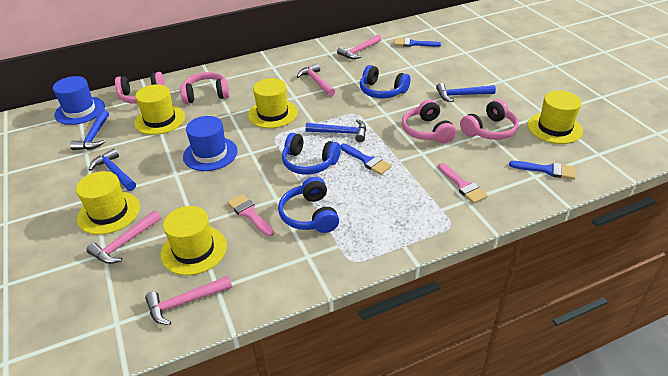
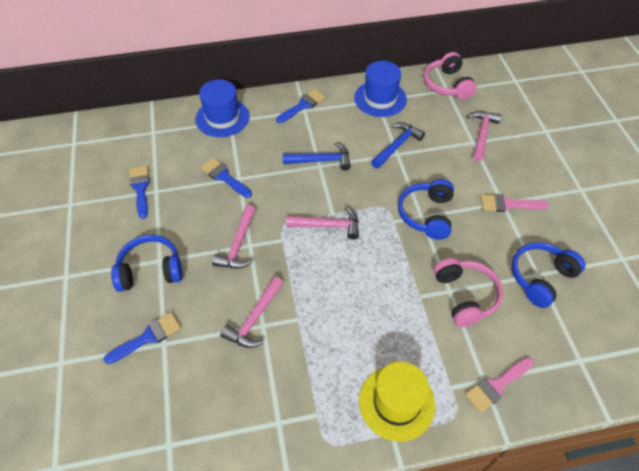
blue brush: 3 -> 4
blue hammer: 4 -> 2
pink headphones: 4 -> 2
yellow hat: 5 -> 1

